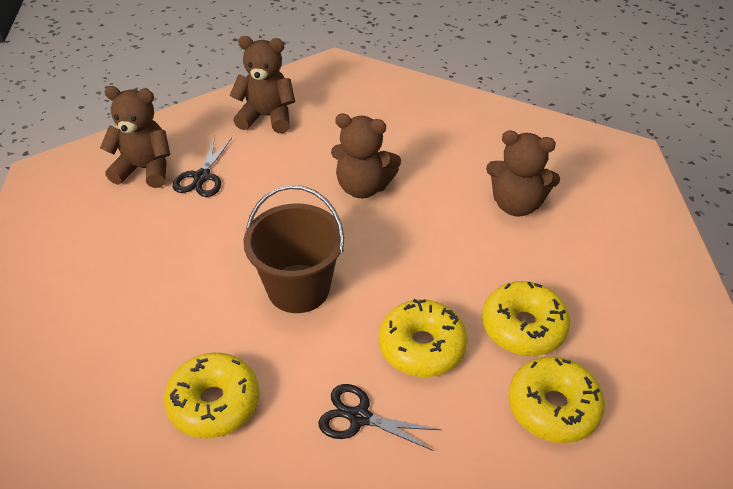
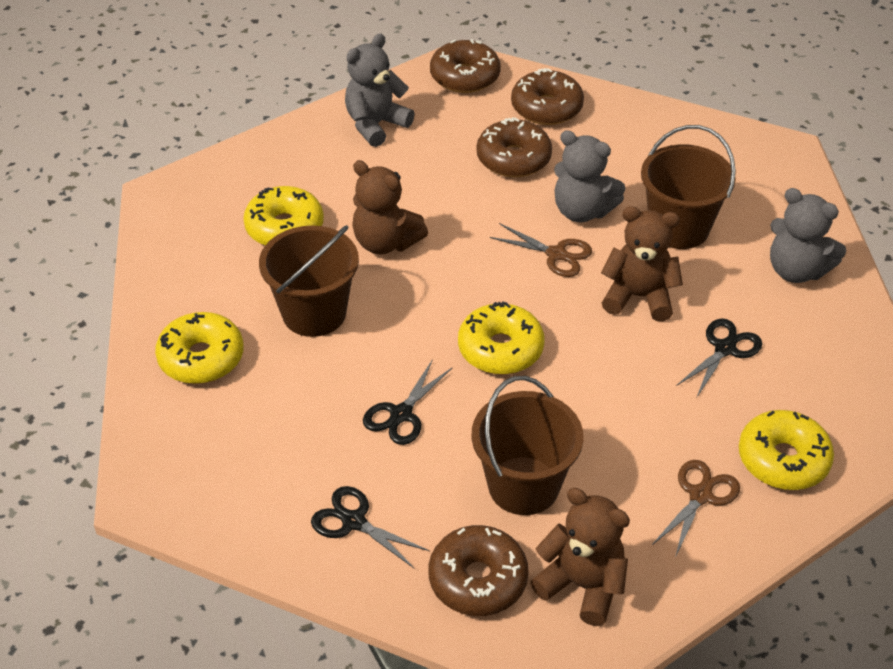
black scissors: 2 -> 3
brown bucket: 1 -> 3
brown donut: 0 -> 4
brown scissors: 0 -> 2
brown teddy bear: 4 -> 3
grey teddy bear: 0 -> 3

